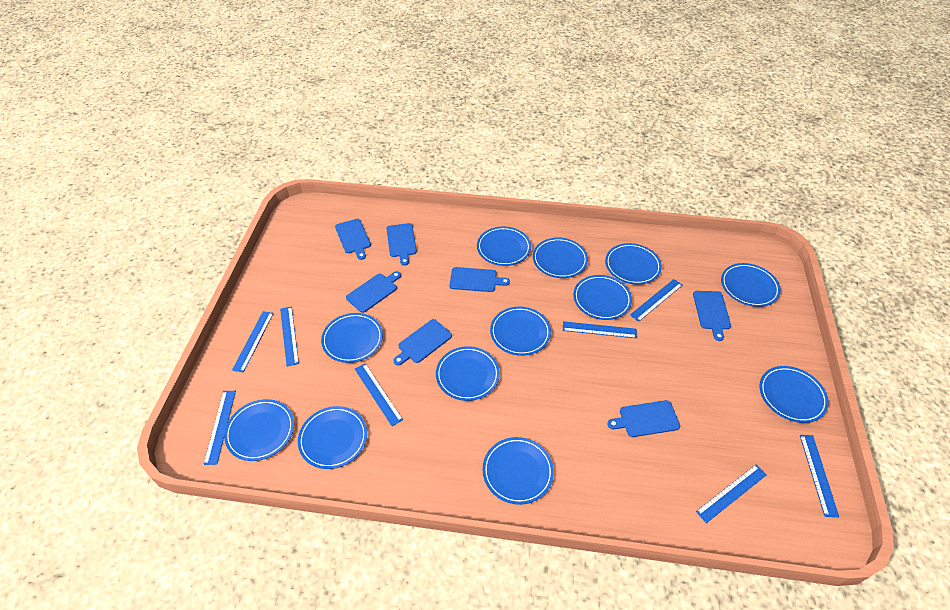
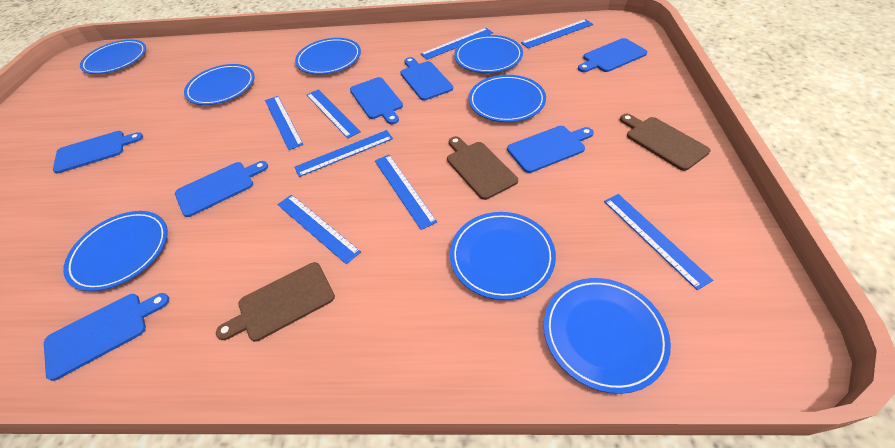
blue plate: 12 -> 8
brown cutting board: 0 -> 3

